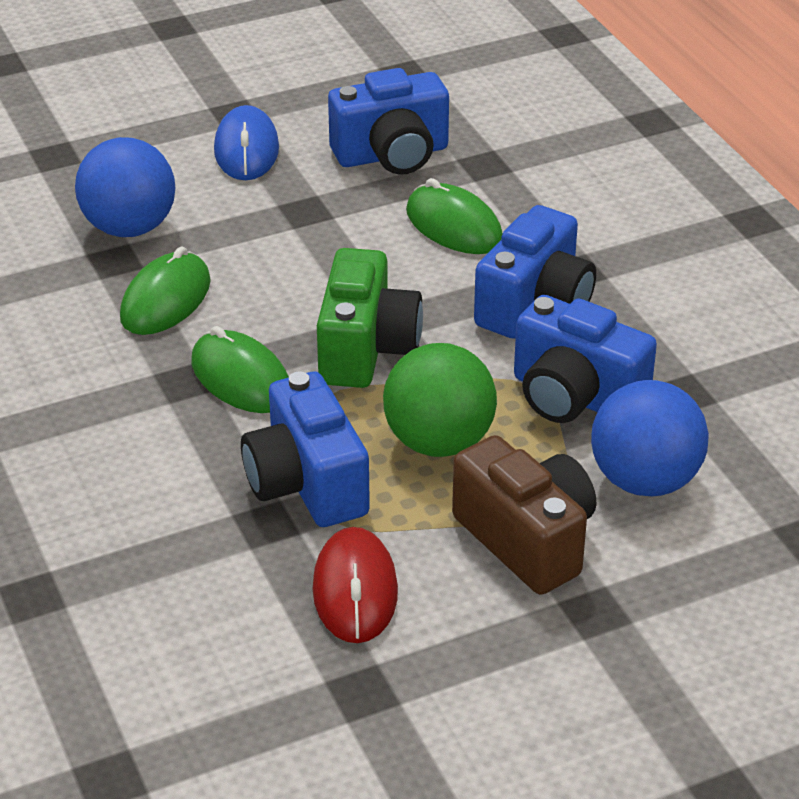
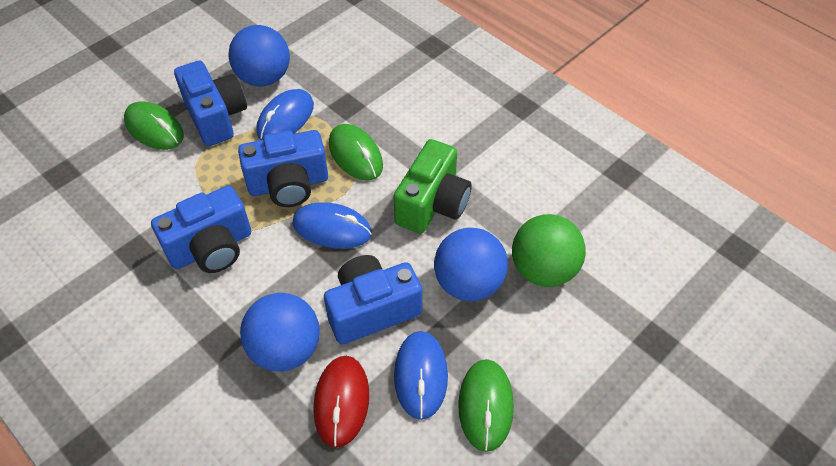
blue ball: 2 -> 3
blue mouse: 1 -> 3
brown camera: 1 -> 0

